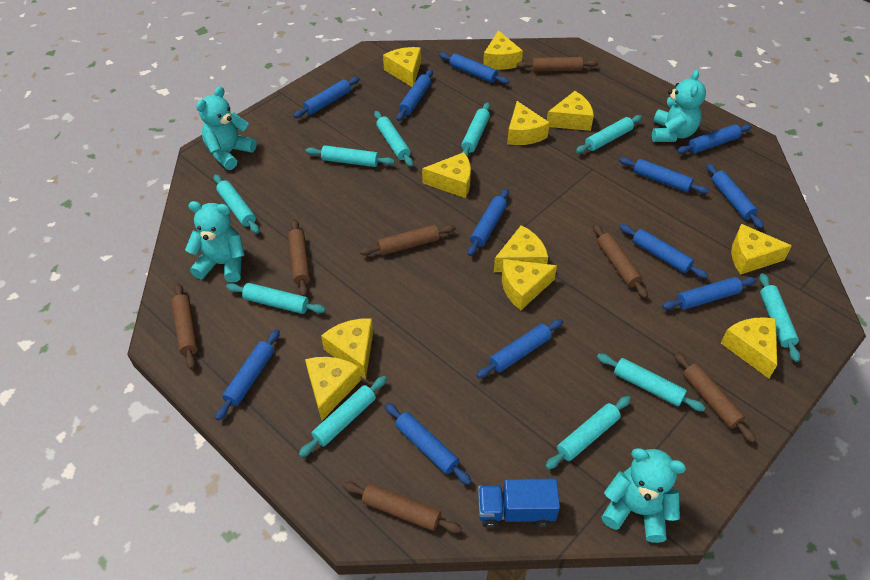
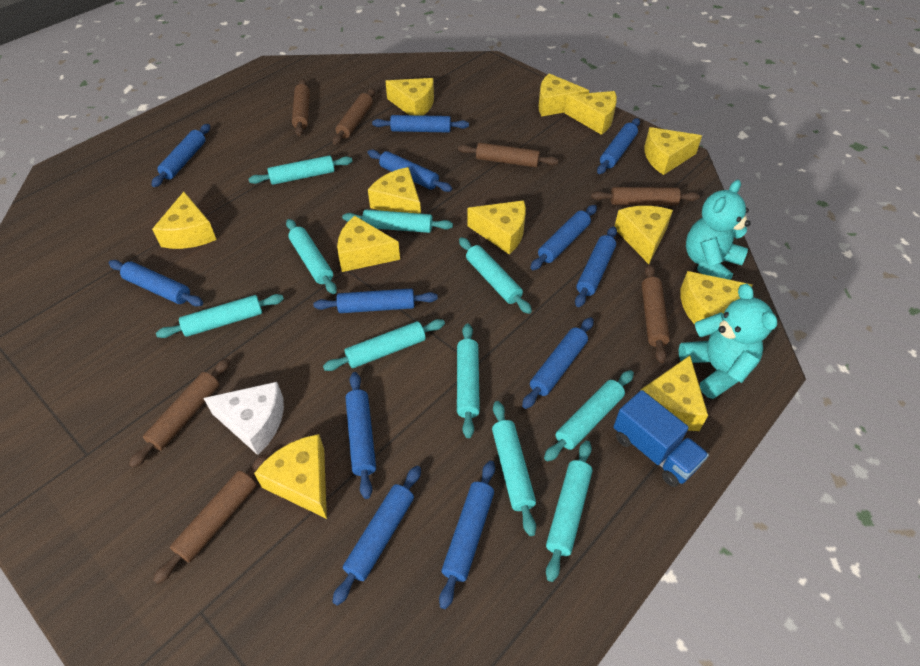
turquoise teddy bear: 4 -> 2
white cheese: 0 -> 1
yellow cheese: 11 -> 12

